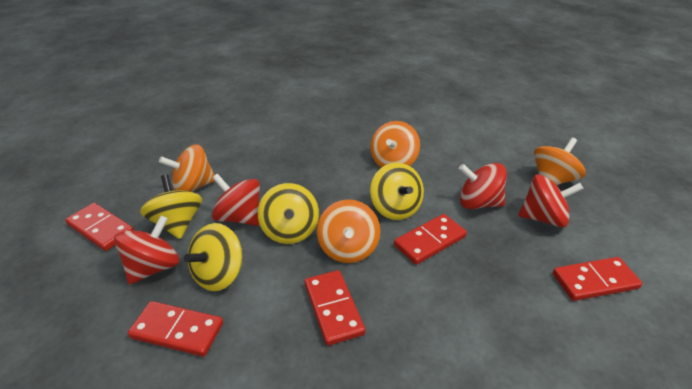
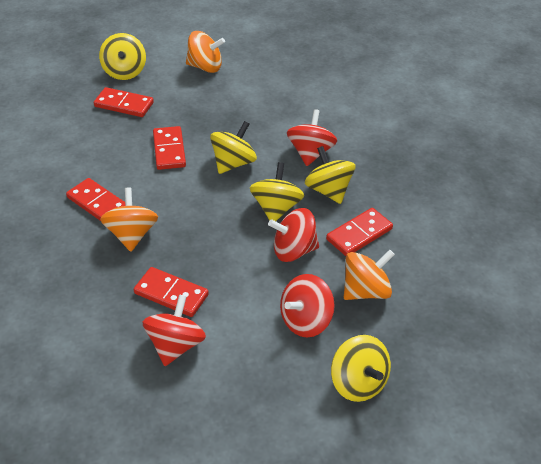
orange spinning top: 4 -> 3
yellow spinning top: 4 -> 5

